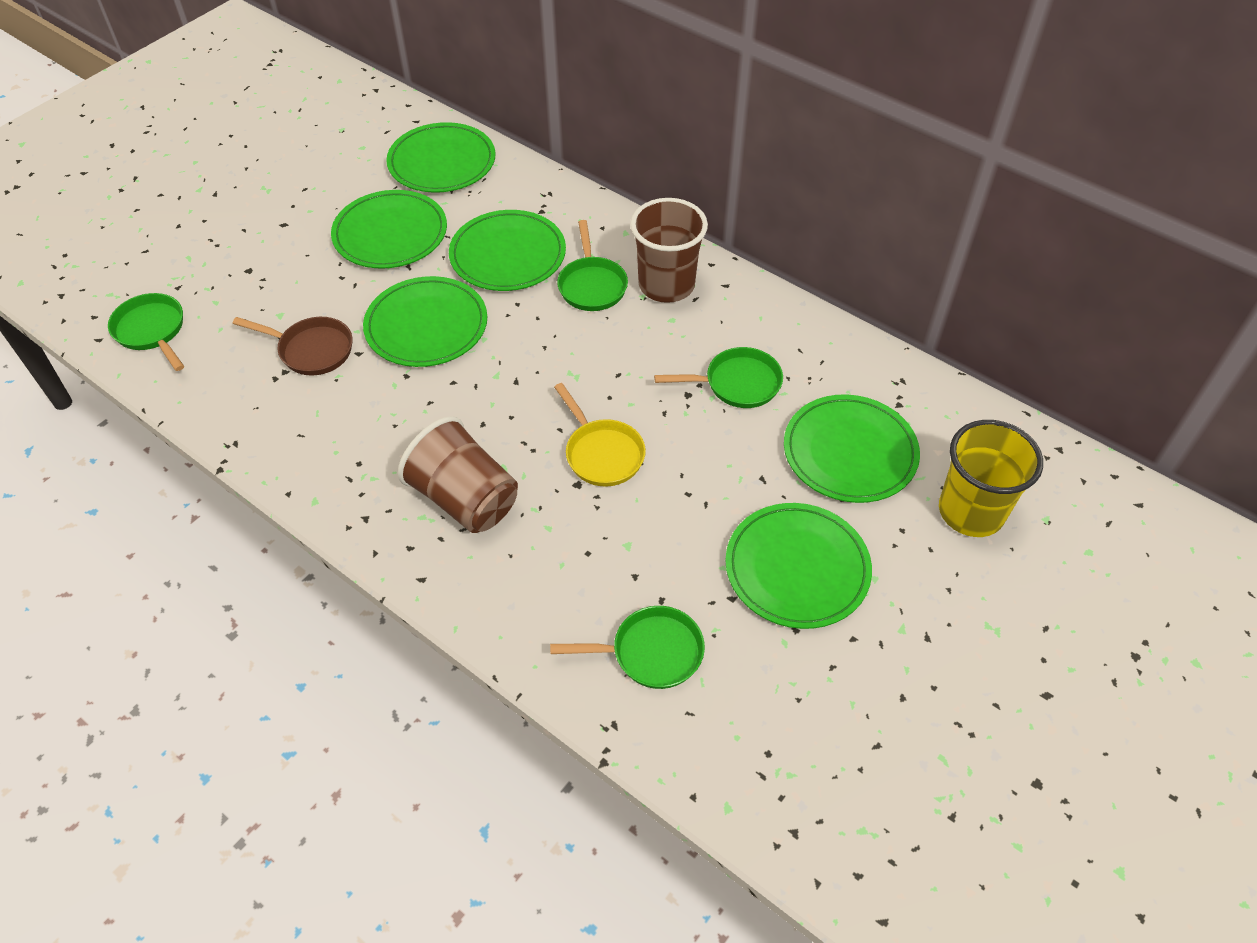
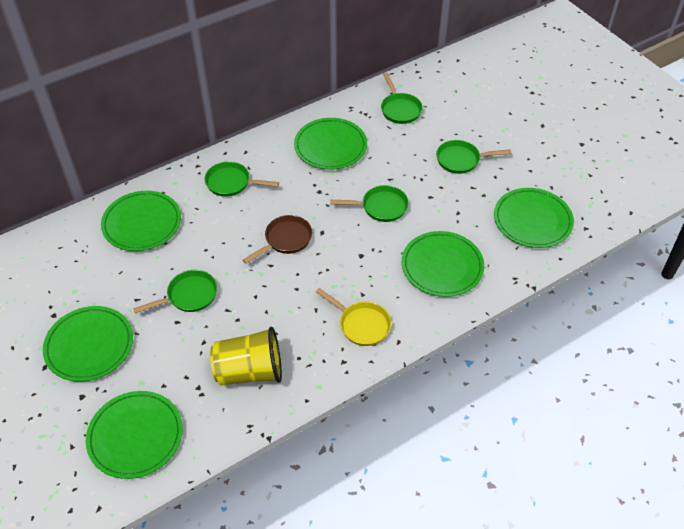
brown cup: 2 -> 0
green pan: 4 -> 5

